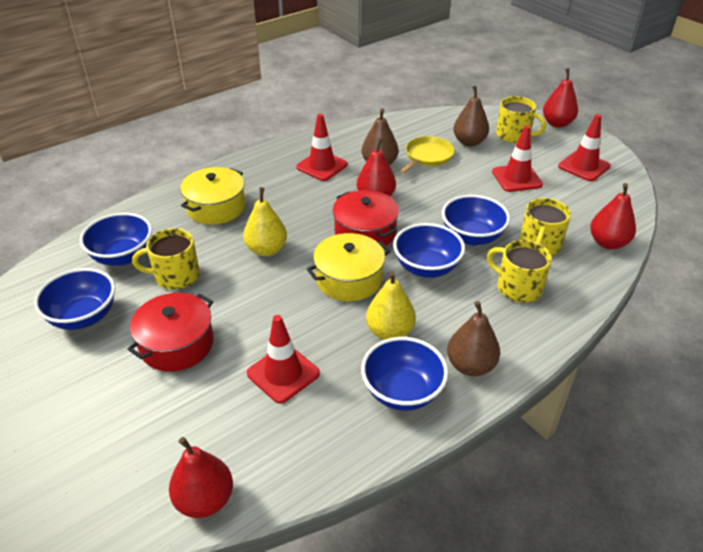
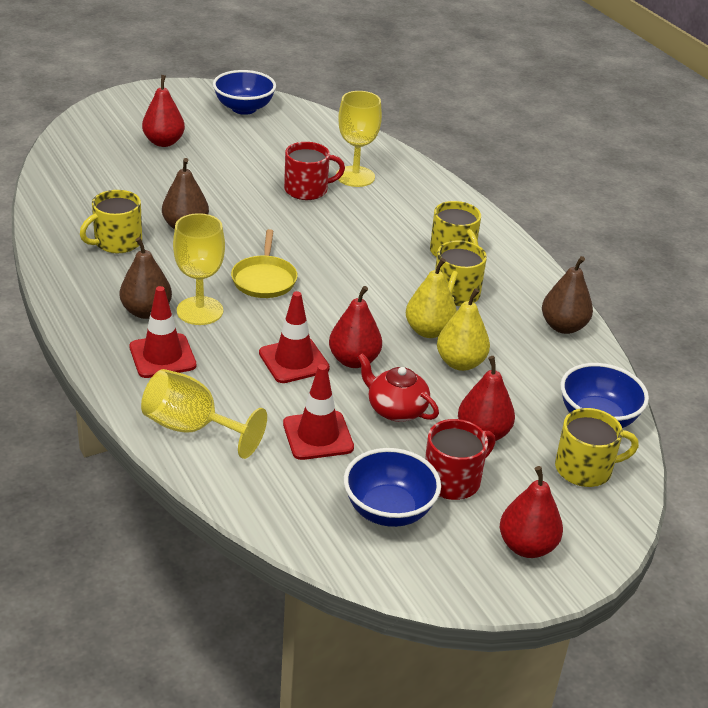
blue bowl: 5 -> 3
red mug: 0 -> 2
red pot: 2 -> 0
red teapot: 0 -> 1
red traffic cone: 4 -> 3
yellow goblet: 0 -> 3
yellow pot: 2 -> 0

